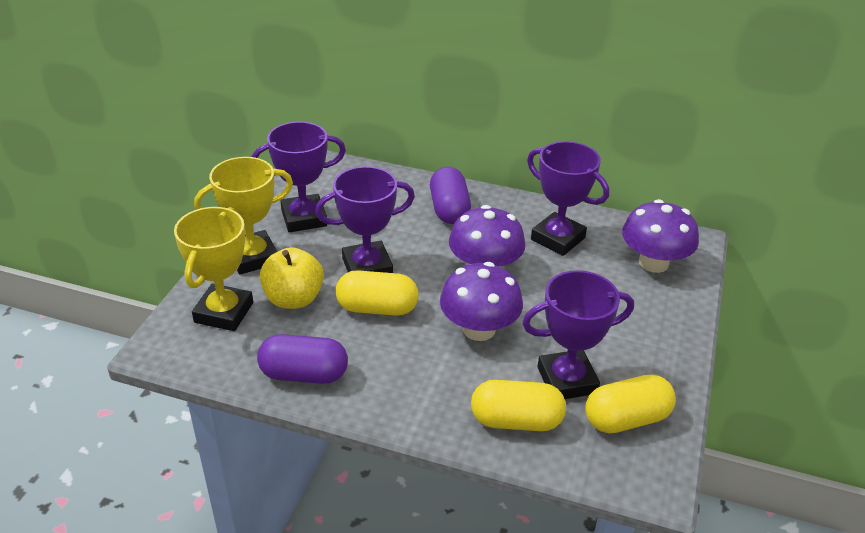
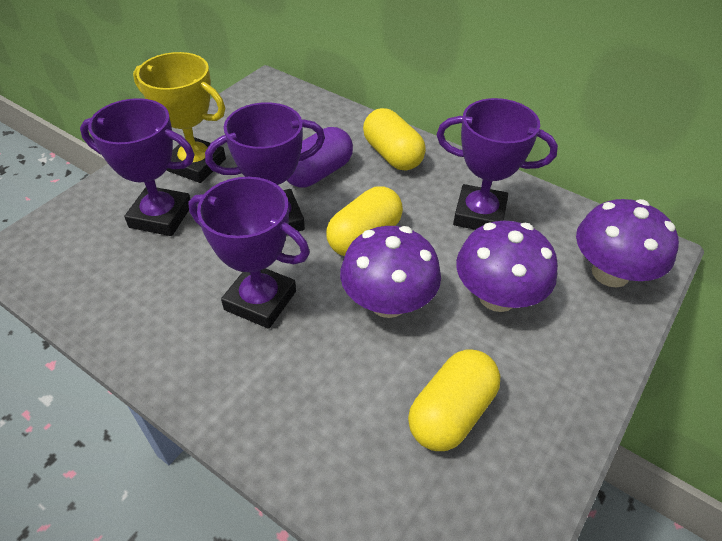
purple capsule: 2 -> 1
yellow apple: 1 -> 0
yellow trophy: 2 -> 1

